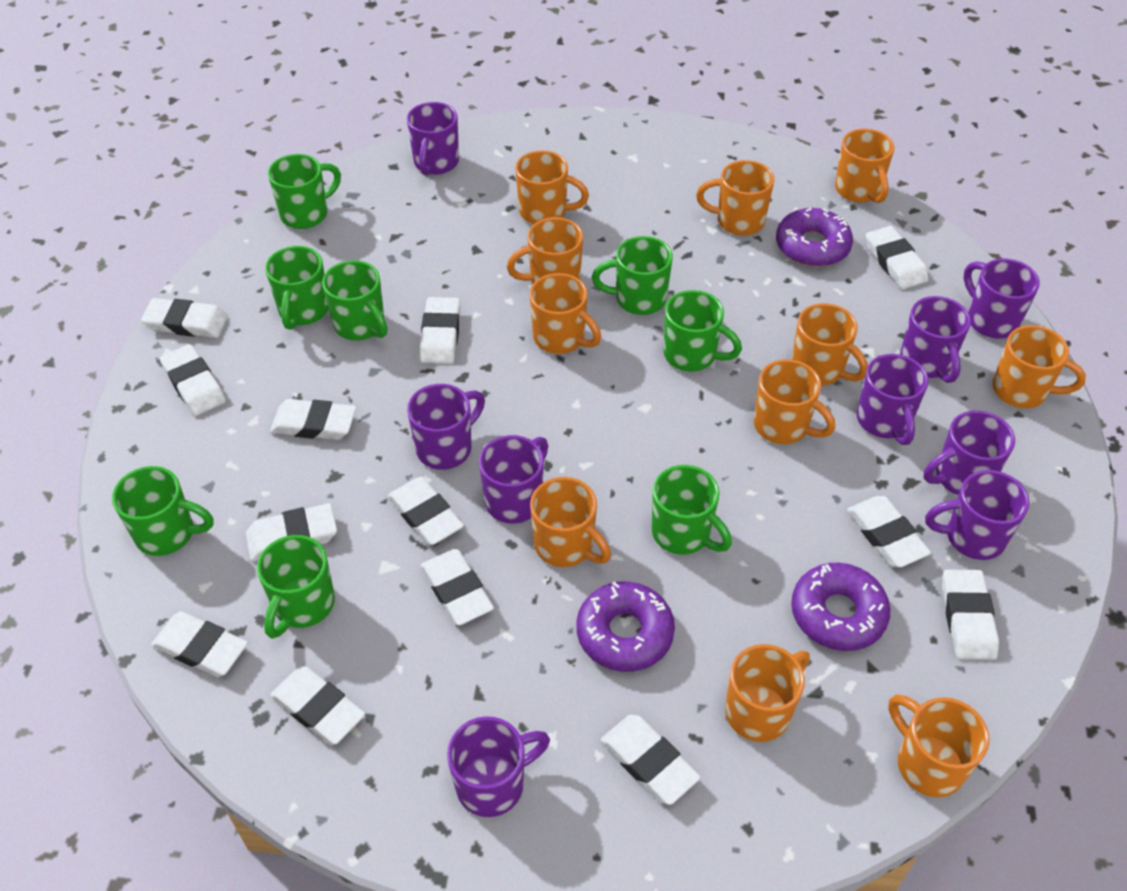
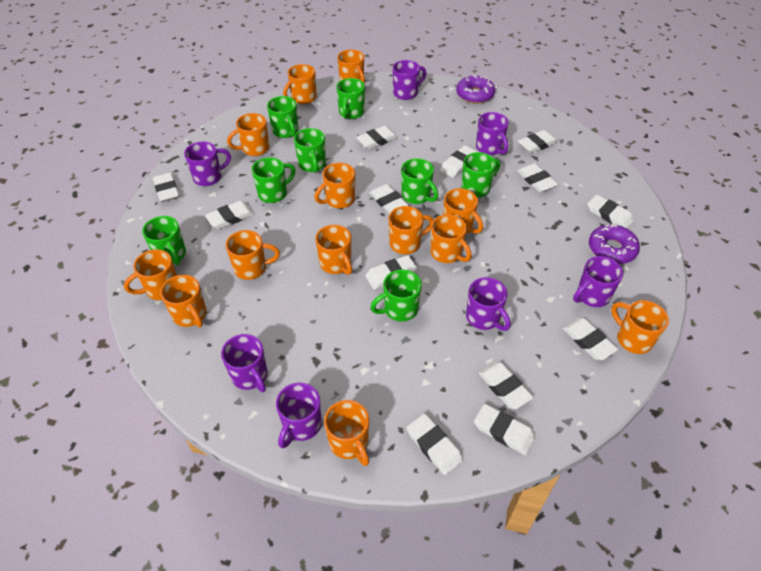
orange mug: 11 -> 13
purple donut: 3 -> 2
purple mug: 9 -> 7

